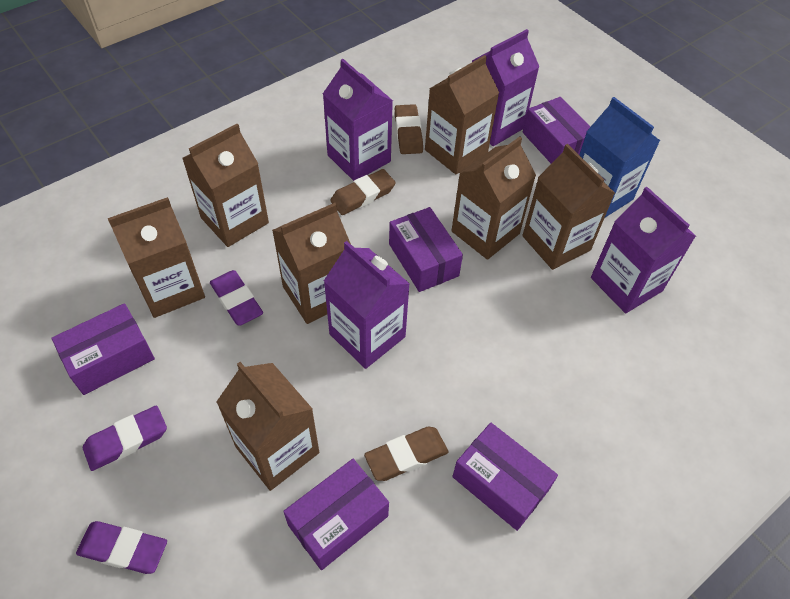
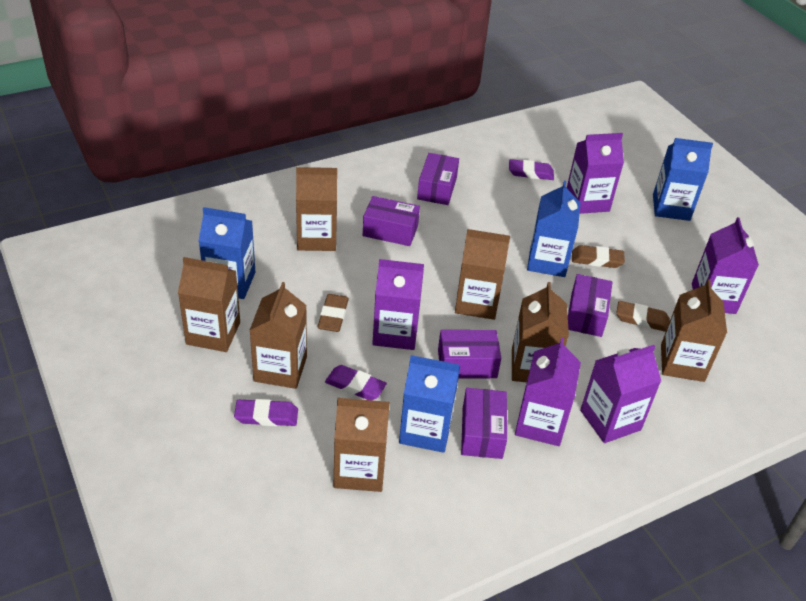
blue carton: 1 -> 4
purple carton: 4 -> 5

